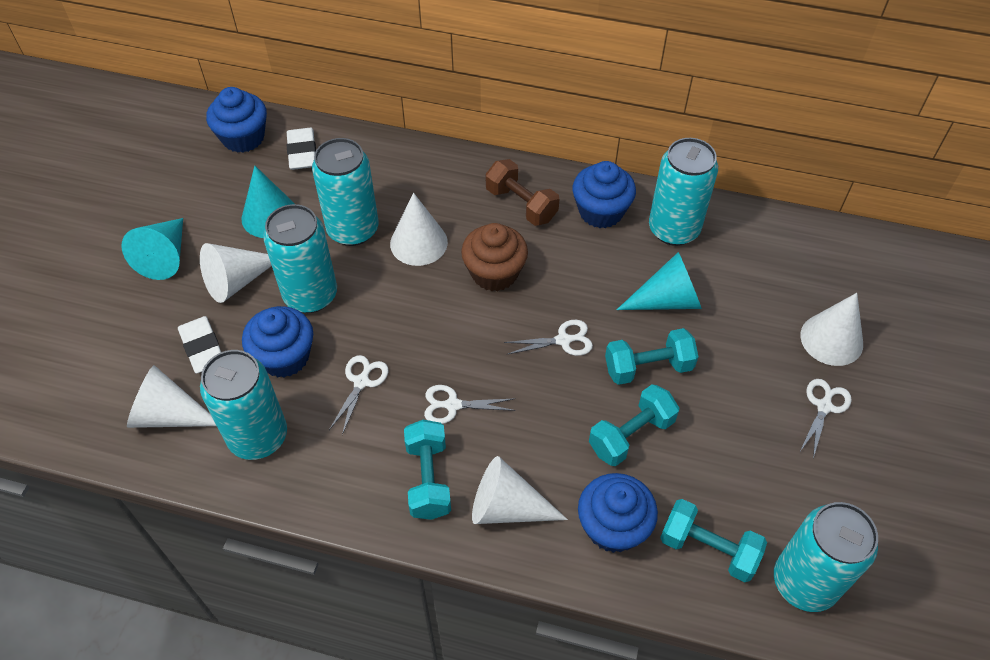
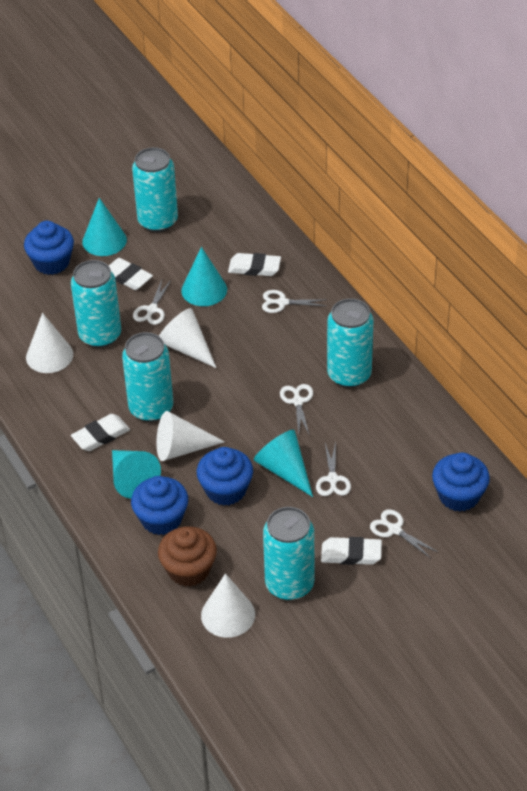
brown dumbbell: 1 -> 0
turquoise cone: 3 -> 4
turquoise dumbbell: 4 -> 0
white cone: 5 -> 4
white eraser: 2 -> 4
white scissors: 4 -> 5

